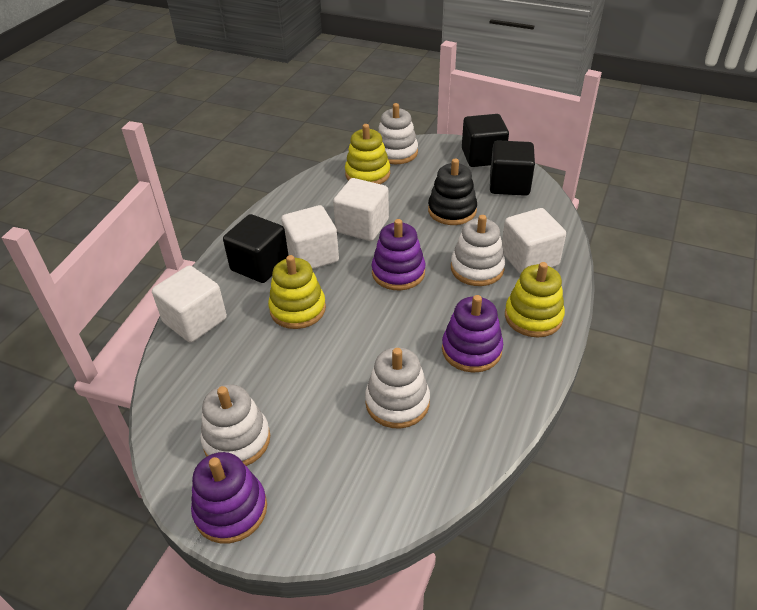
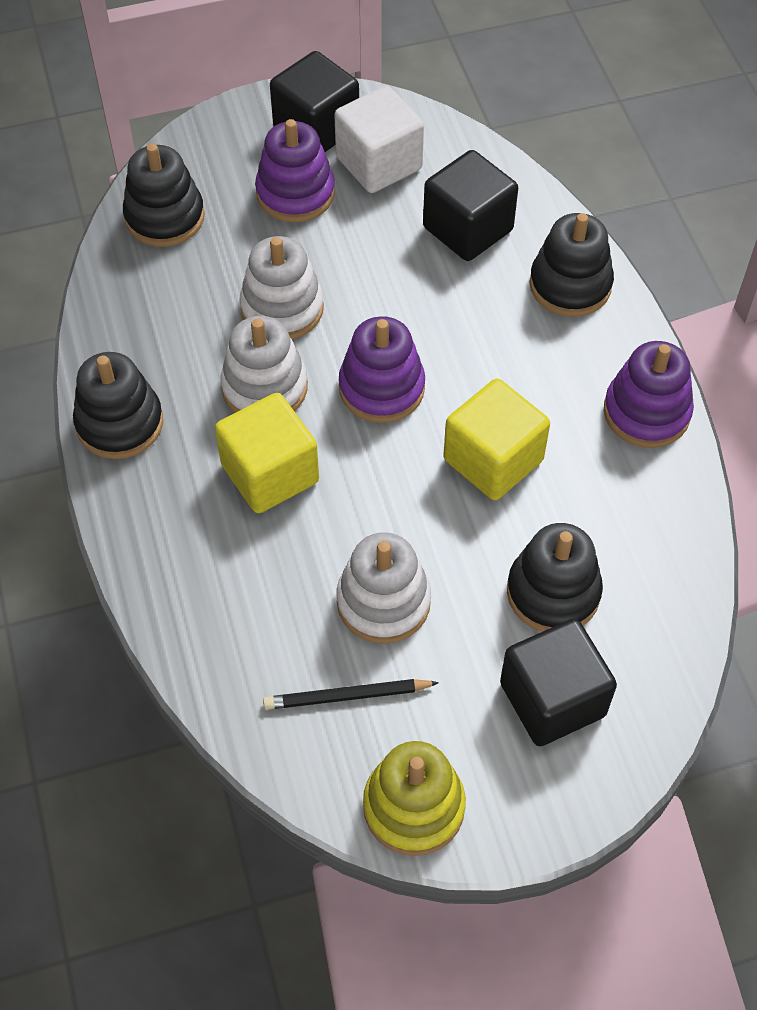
black pencil: 0 -> 1
black stacking toy: 1 -> 4
white cube: 4 -> 1
white stacking toy: 4 -> 3
yellow cube: 0 -> 2
yellow stacking toy: 3 -> 1

